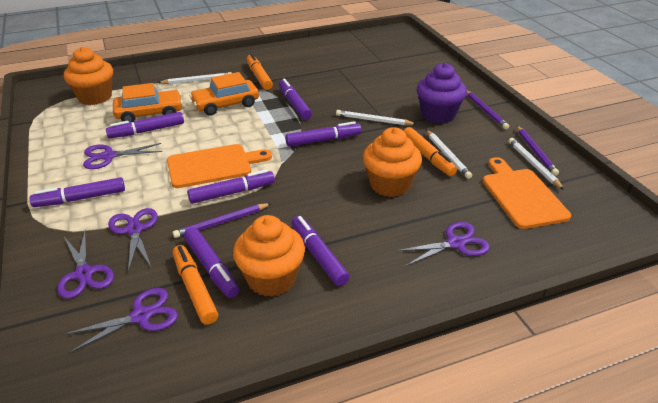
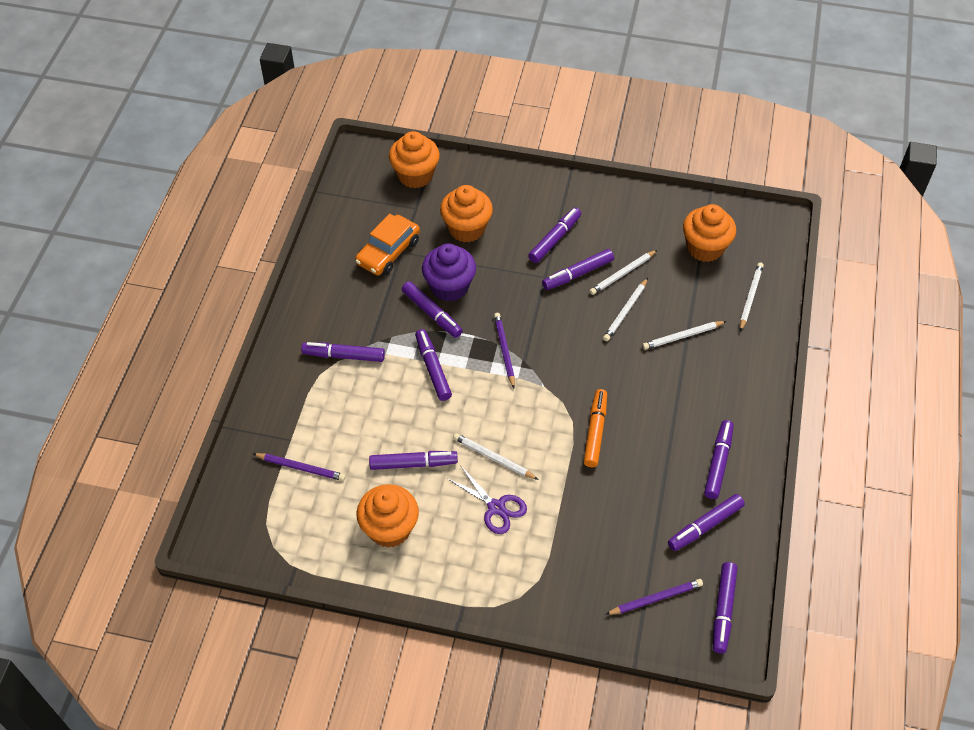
orange car: 2 -> 1
orange cupcake: 3 -> 4
orange cutting board: 2 -> 0
orange marker: 3 -> 1
purple marker: 7 -> 9
purple scissors: 5 -> 1
white pencil: 4 -> 5

